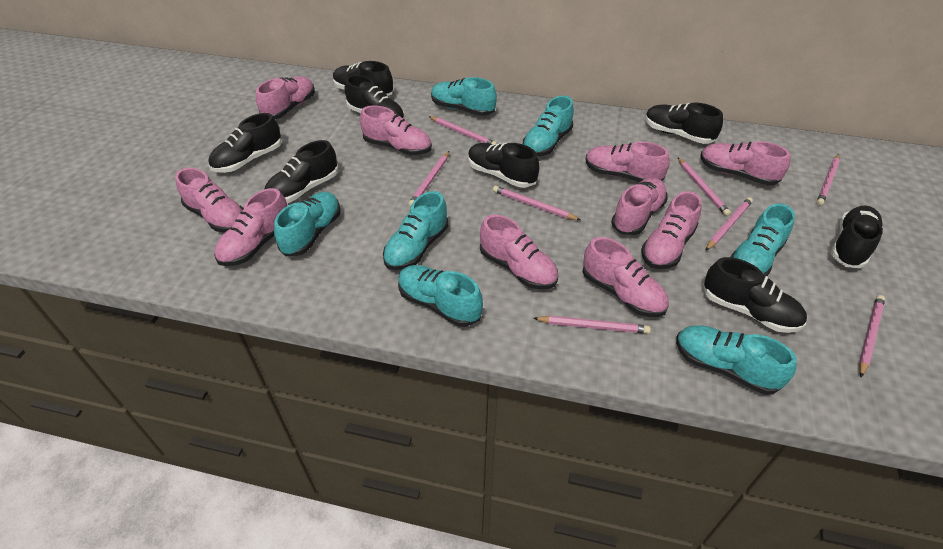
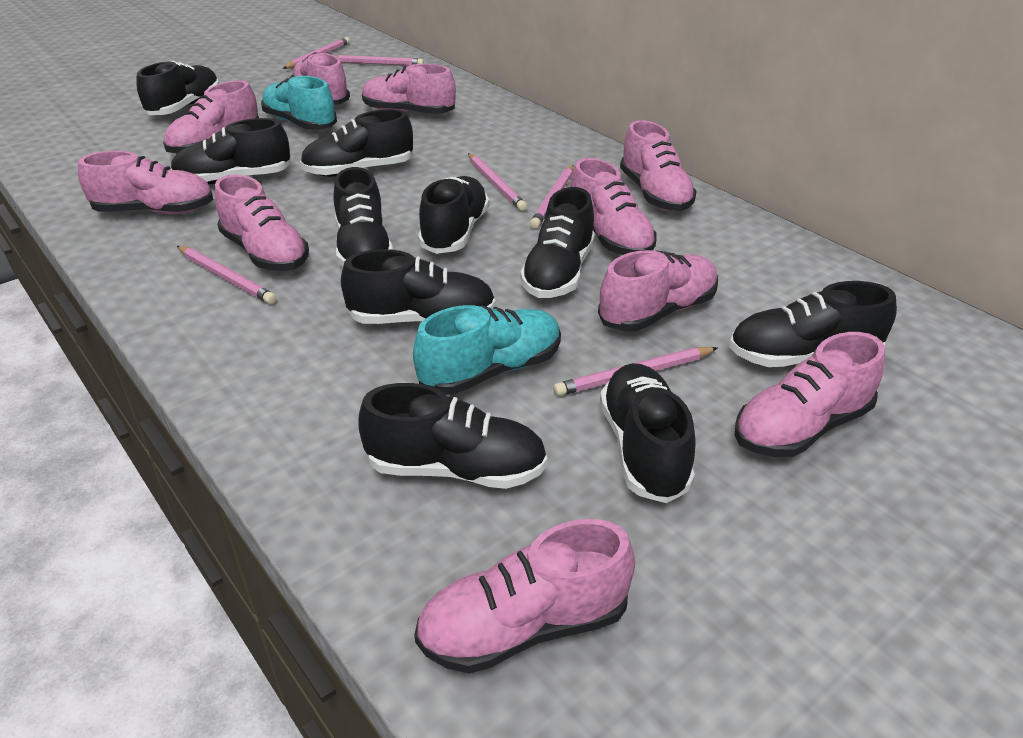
black shoe: 8 -> 10
pink pencil: 8 -> 6
turquoise shoe: 7 -> 2

